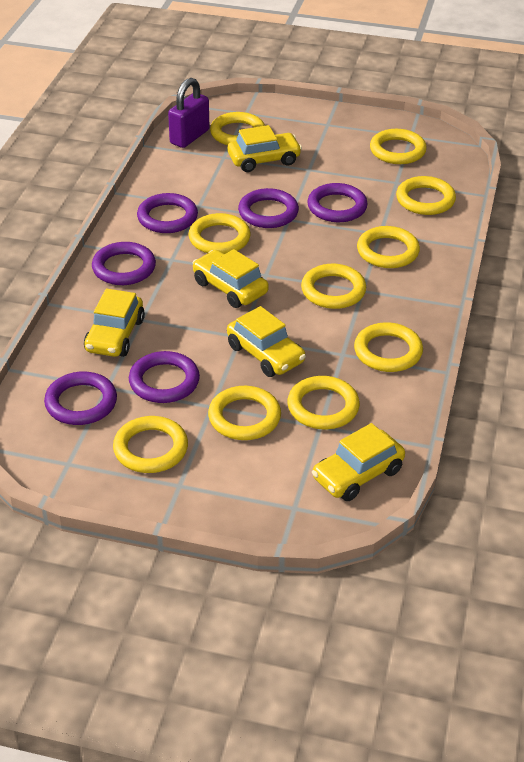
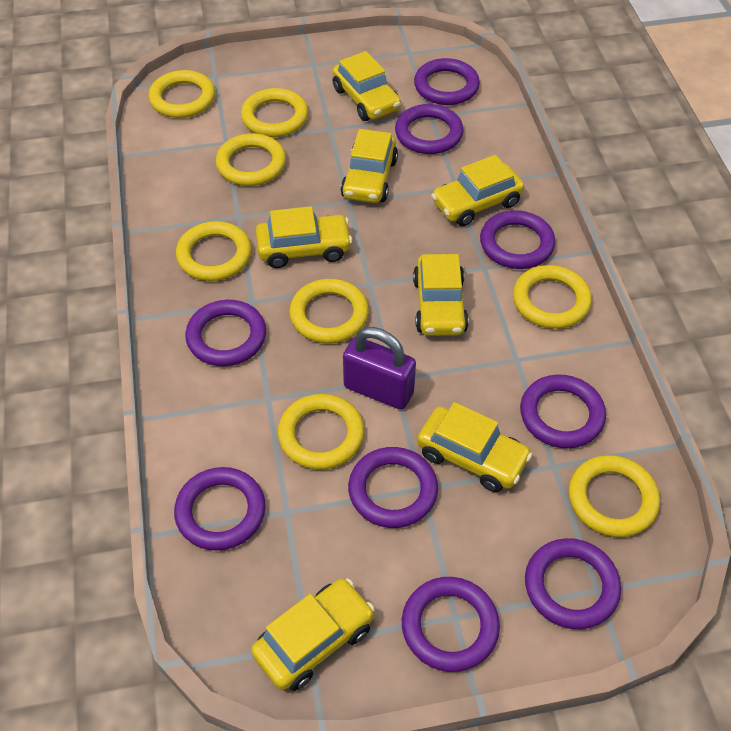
purple ring: 6 -> 9
yellow car: 5 -> 7
yellow ring: 10 -> 8

